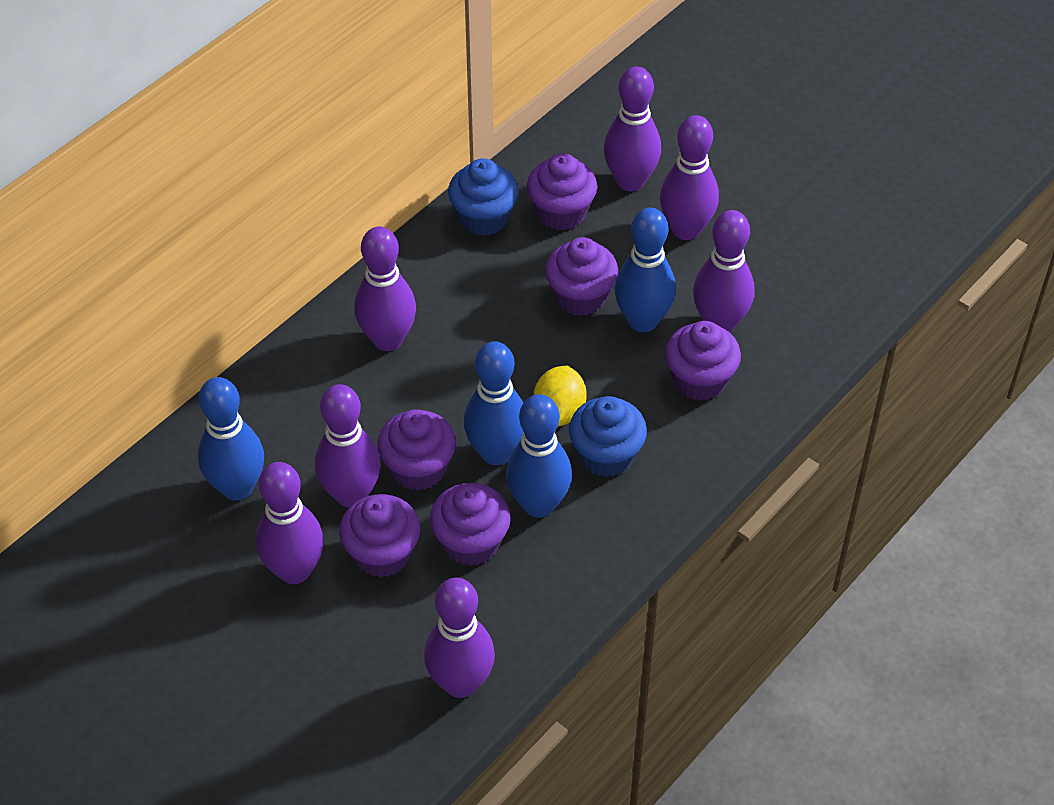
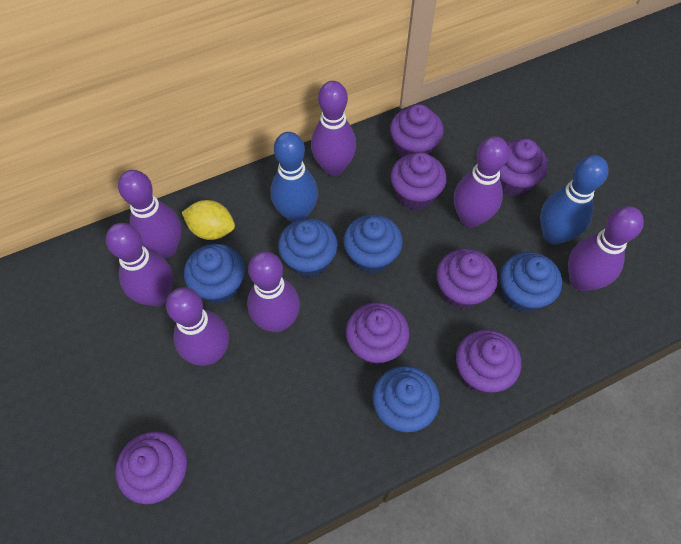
blue bowling pin: 4 -> 2
blue cupcake: 2 -> 5
purple cupcake: 6 -> 7

